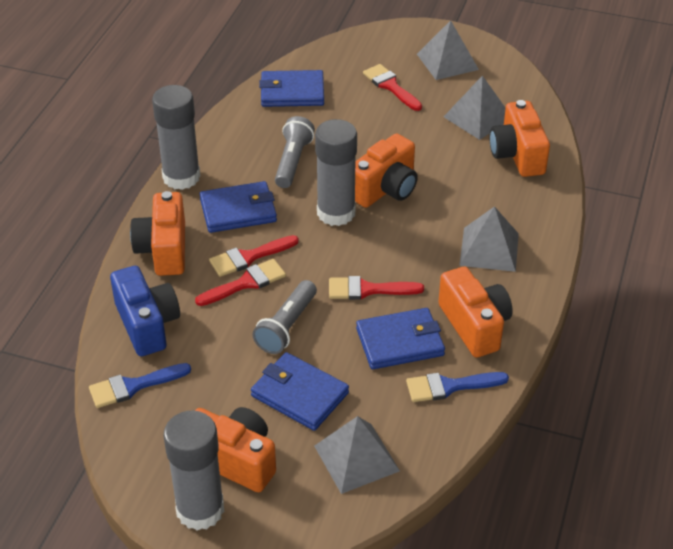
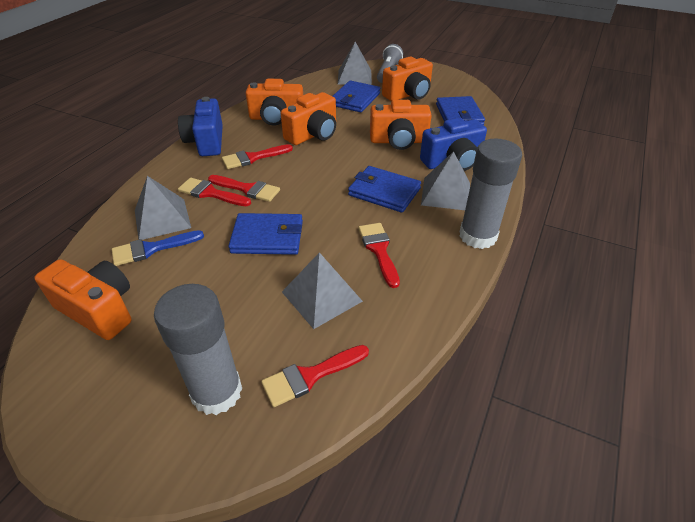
blue brush: 2 -> 1
blue camera: 1 -> 2
grey flashlight: 2 -> 1
grey glue stick: 3 -> 2
red brush: 4 -> 5

